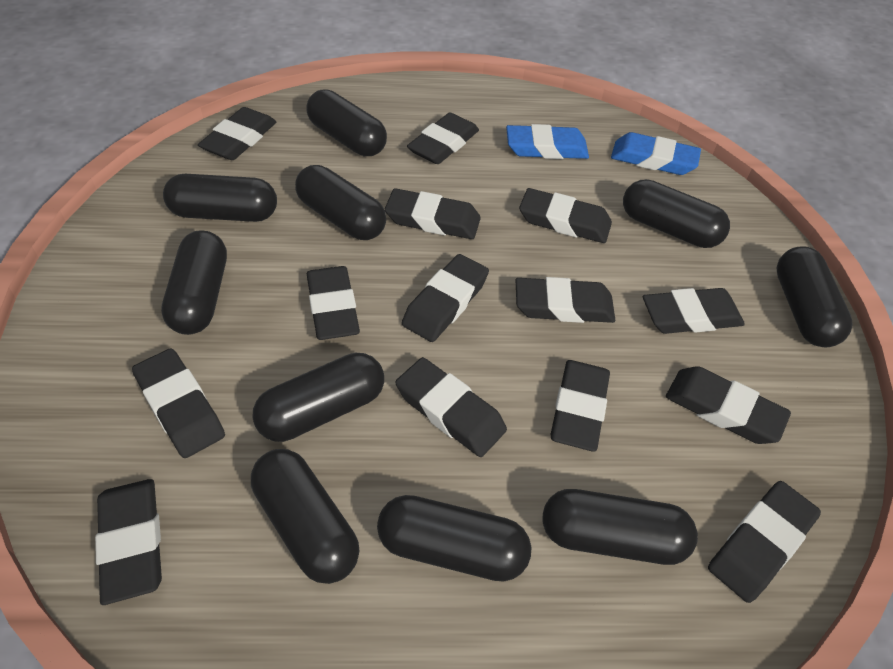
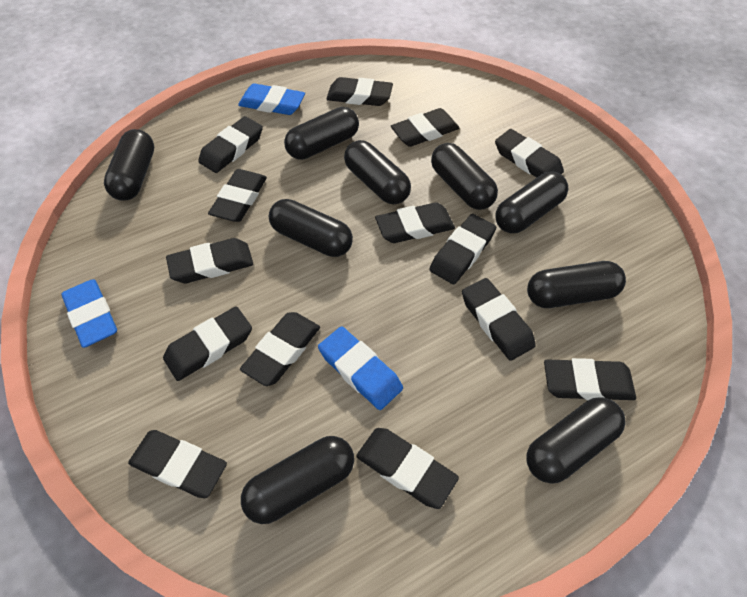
black capsule: 10 -> 9
blue eraser: 2 -> 3

